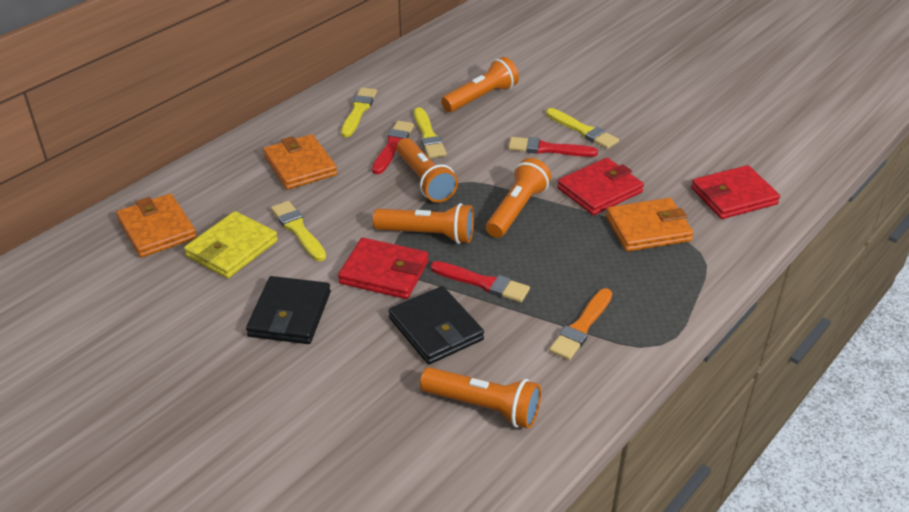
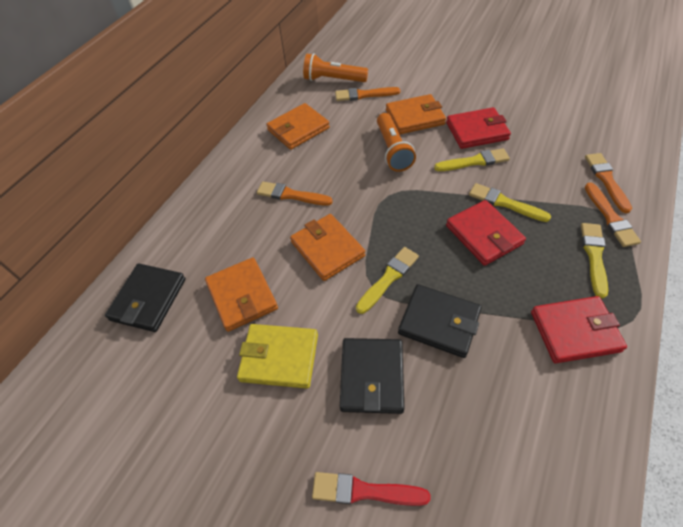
black wallet: 2 -> 3
orange brush: 1 -> 4
orange flashlight: 5 -> 2
orange wallet: 3 -> 4
red brush: 3 -> 1

